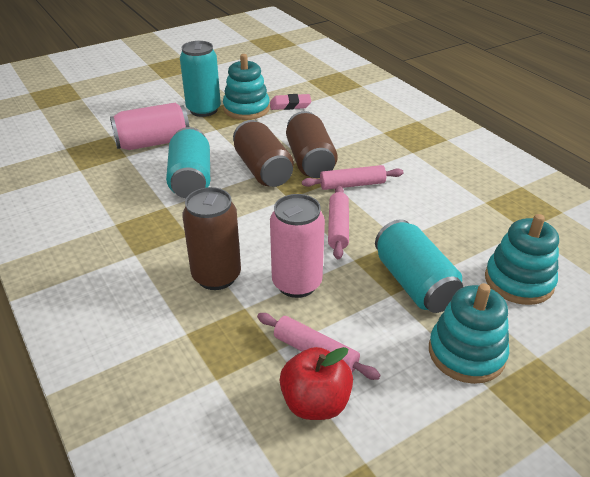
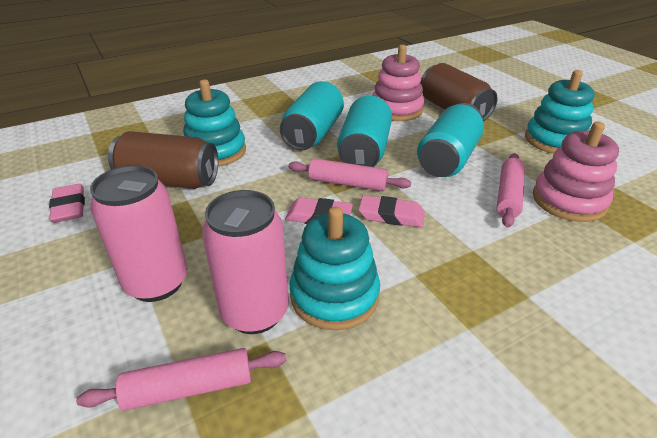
brown can: 3 -> 2
pink eraser: 1 -> 3
pink stacking toy: 0 -> 2
red apple: 1 -> 0

